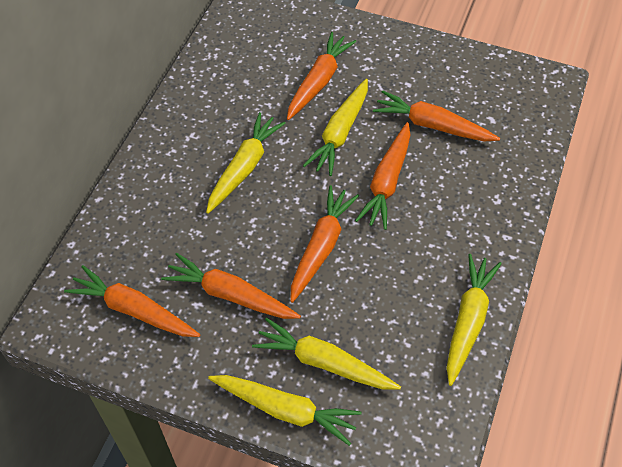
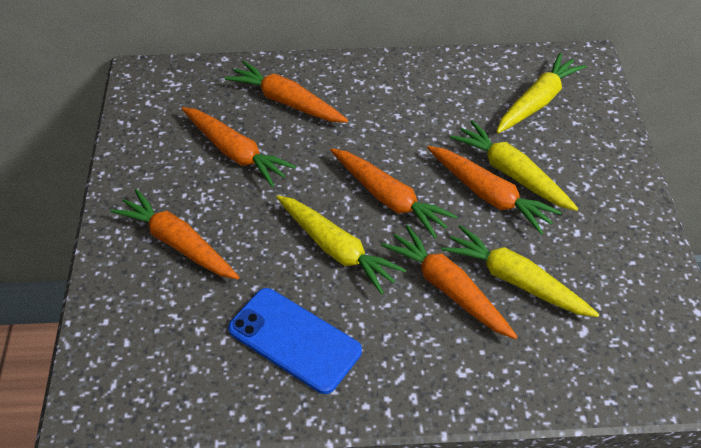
blue phone: 0 -> 1
yellow carrot: 5 -> 4

